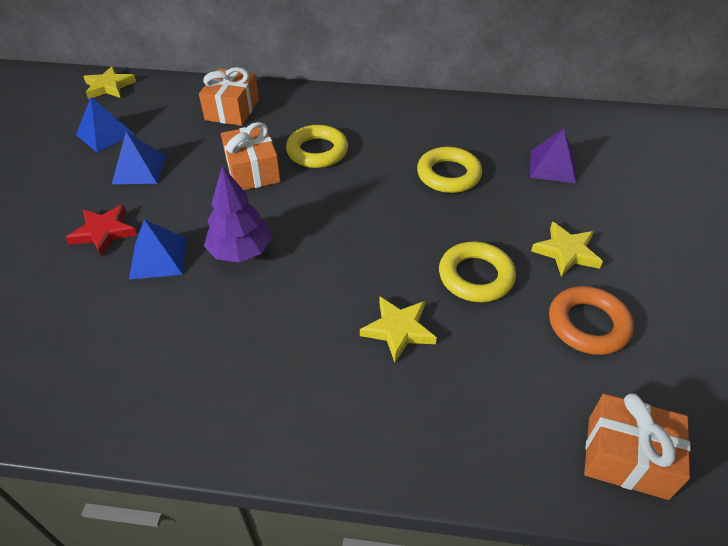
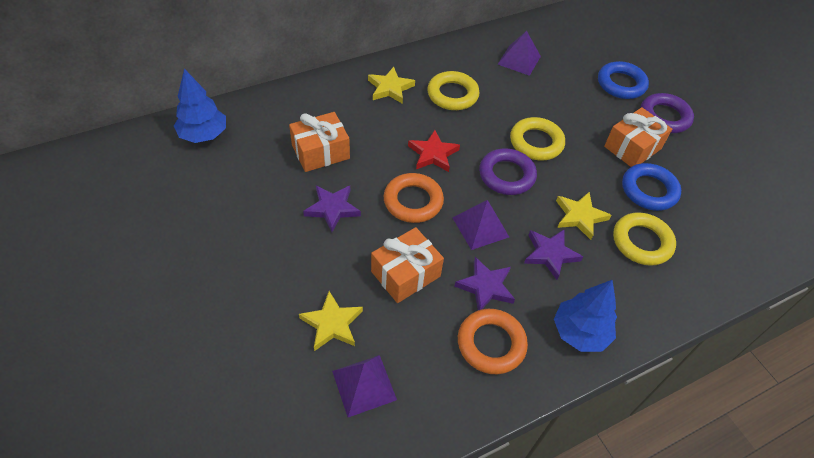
blue pyramid: 3 -> 0
blue ring: 0 -> 2
blue tree: 0 -> 2
orange ring: 1 -> 2
purple pyramid: 1 -> 3
purple ring: 0 -> 2
purple star: 0 -> 3
purple tree: 1 -> 0

